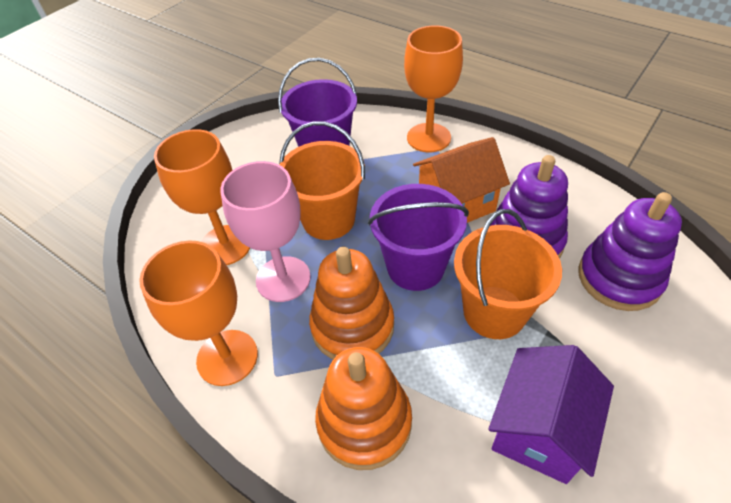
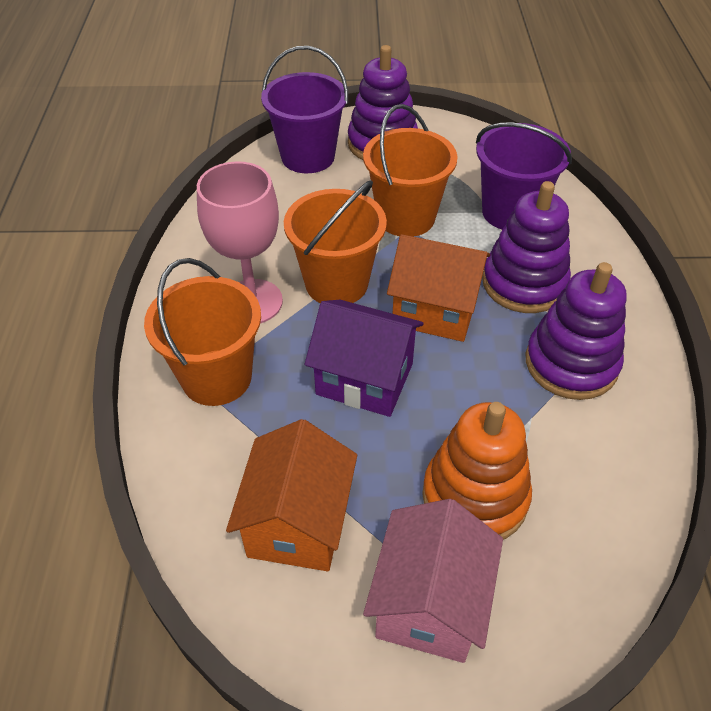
orange bucket: 2 -> 3
orange goblet: 3 -> 0
orange house: 1 -> 2
orange stacking toy: 2 -> 1
pink house: 0 -> 1
purple stacking toy: 2 -> 3

